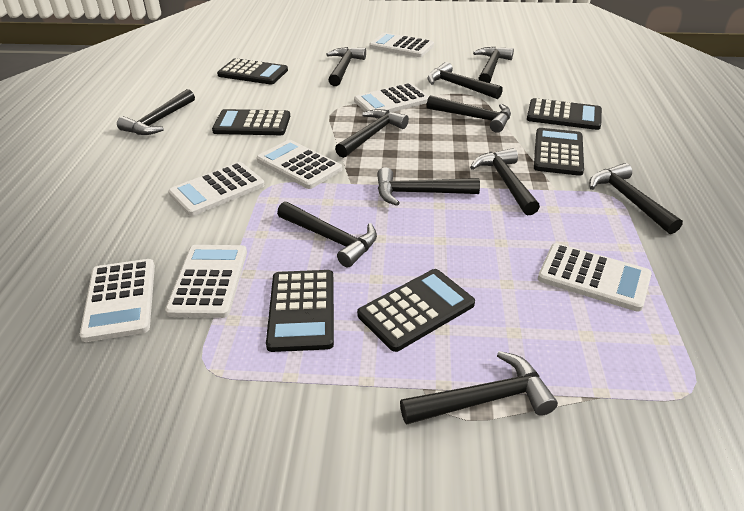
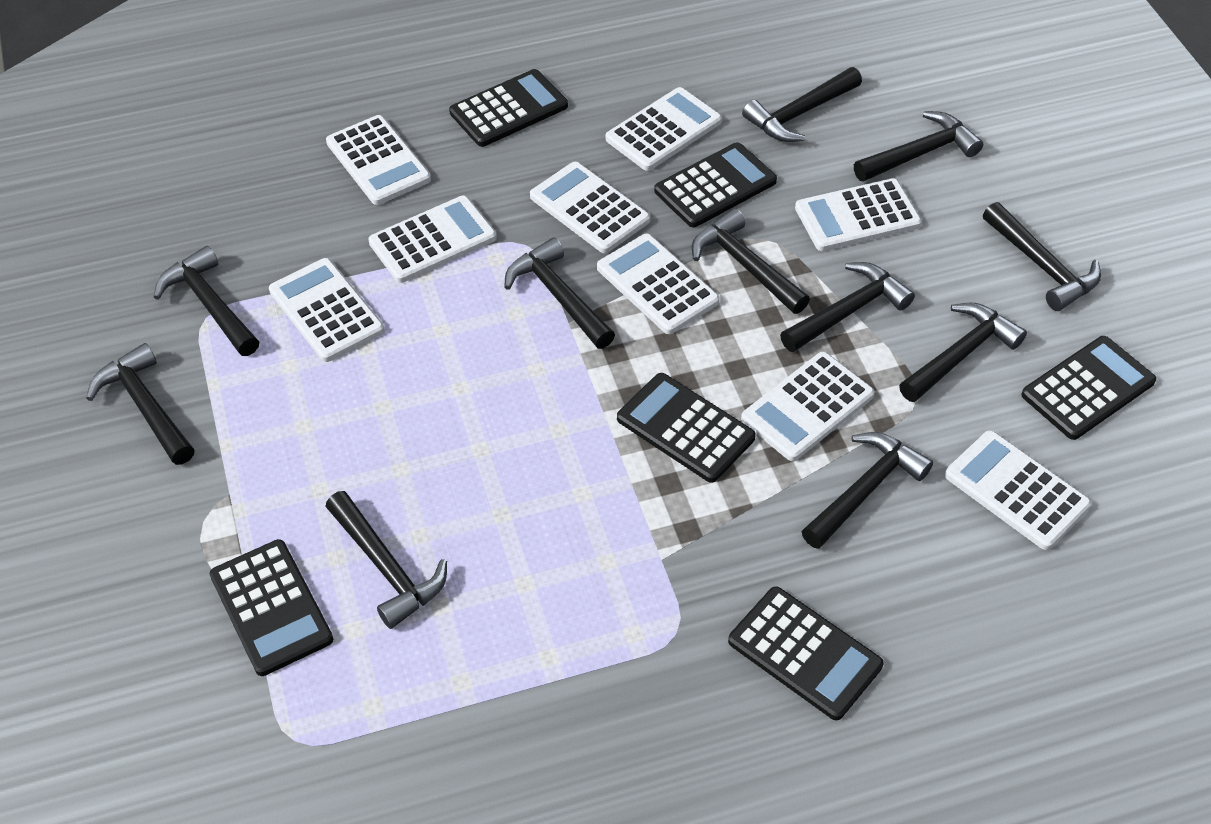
white calculator: 7 -> 9

